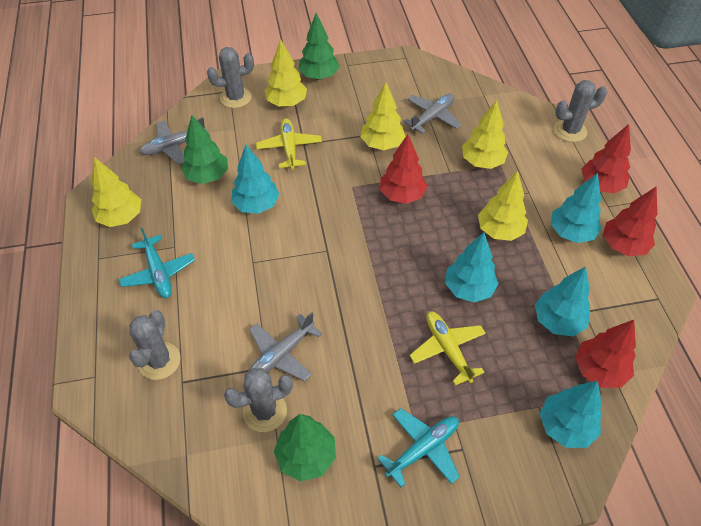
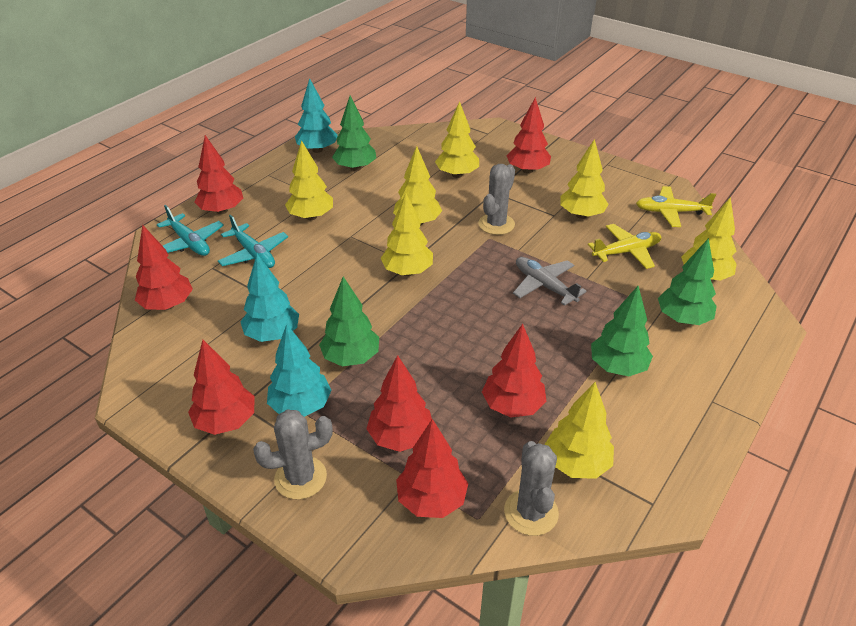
green tree: 3 -> 4
grey cactus: 4 -> 3
grey plane: 3 -> 1
red tree: 4 -> 7
turquoise tree: 5 -> 3
yellow tree: 5 -> 7

